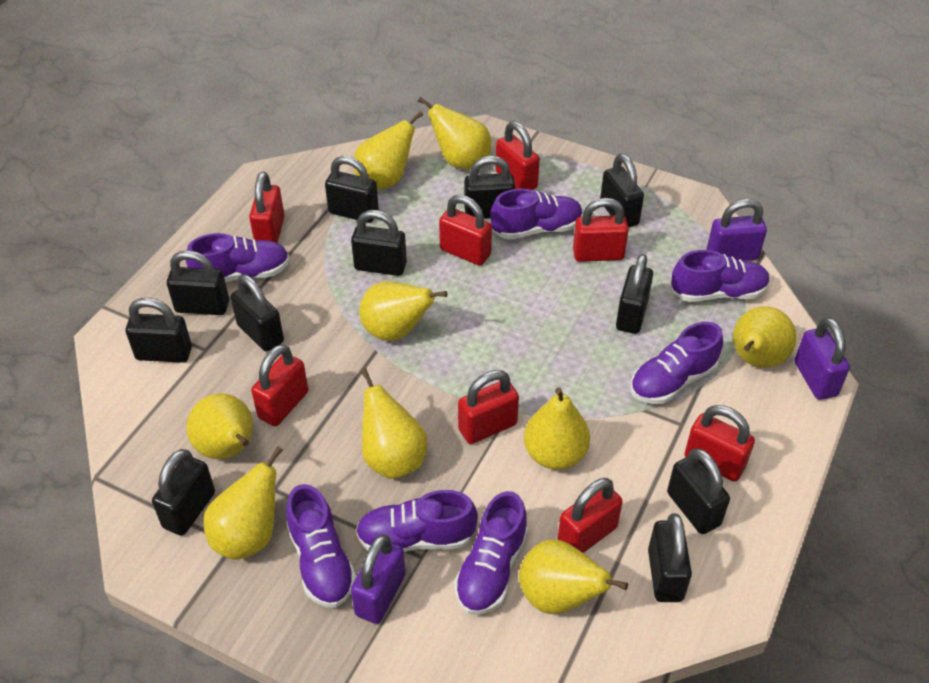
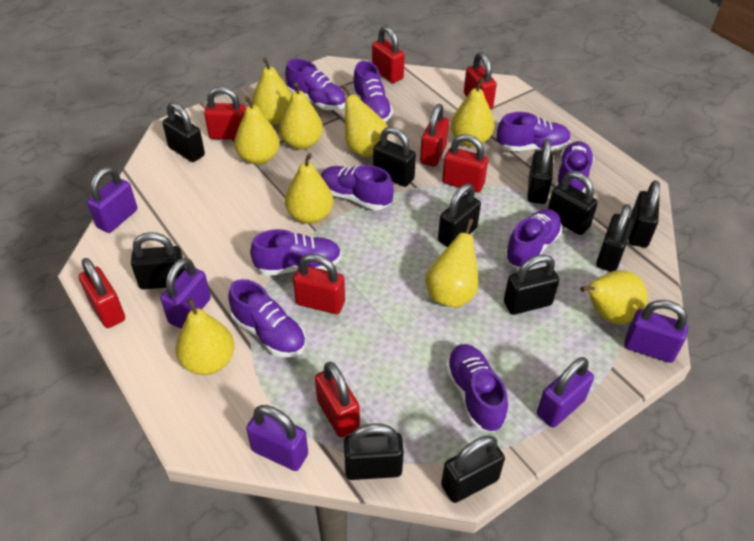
purple padlock: 3 -> 5
purple shoe: 7 -> 9

